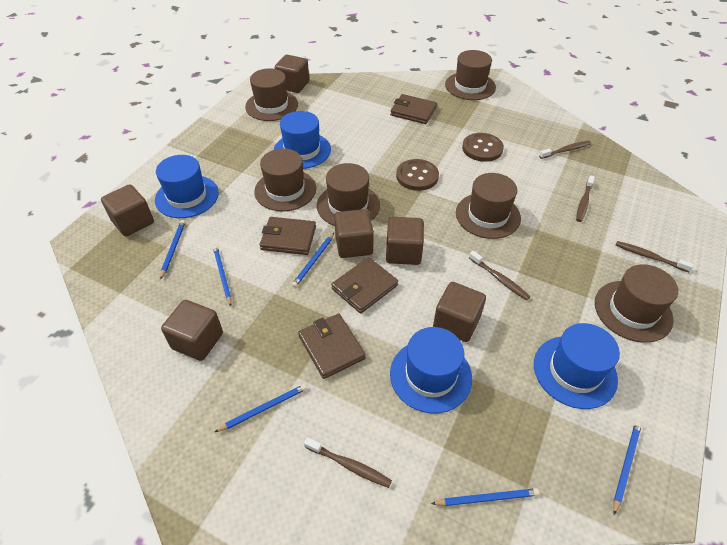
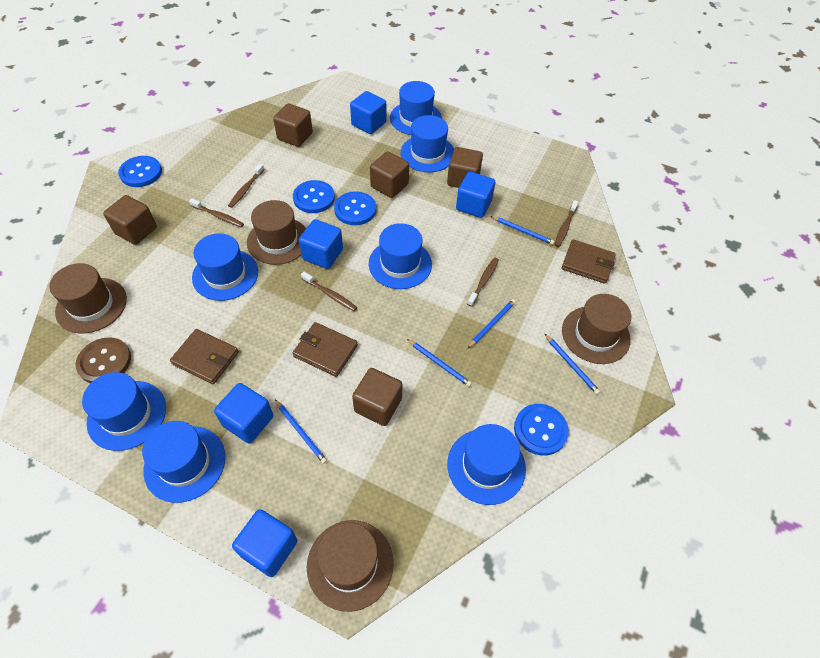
blue button: 0 -> 4
blue cube: 0 -> 5
blue hat: 4 -> 7
blue pencil: 6 -> 5
brown button: 2 -> 1
brown cube: 6 -> 5
brown hat: 6 -> 4
brown wallet: 4 -> 3

